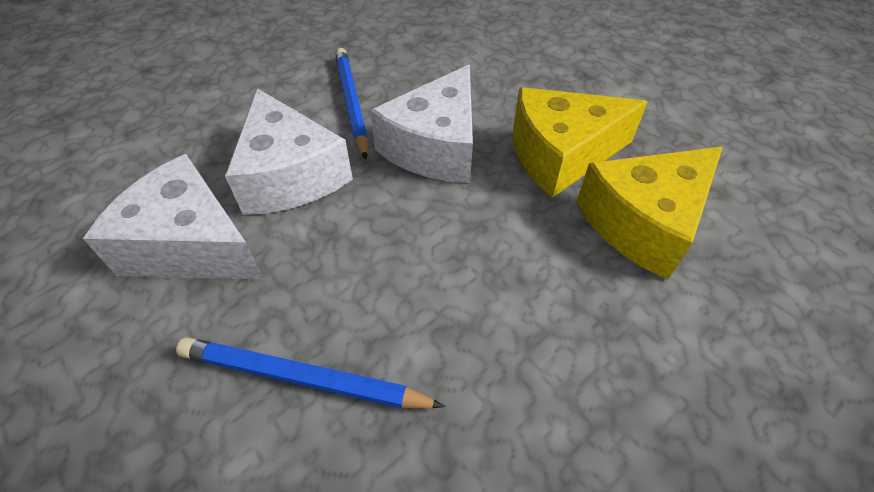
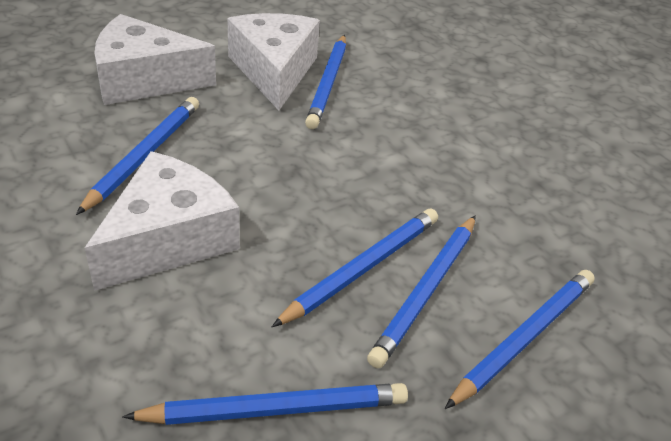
blue pencil: 2 -> 6
yellow cheese: 2 -> 0

